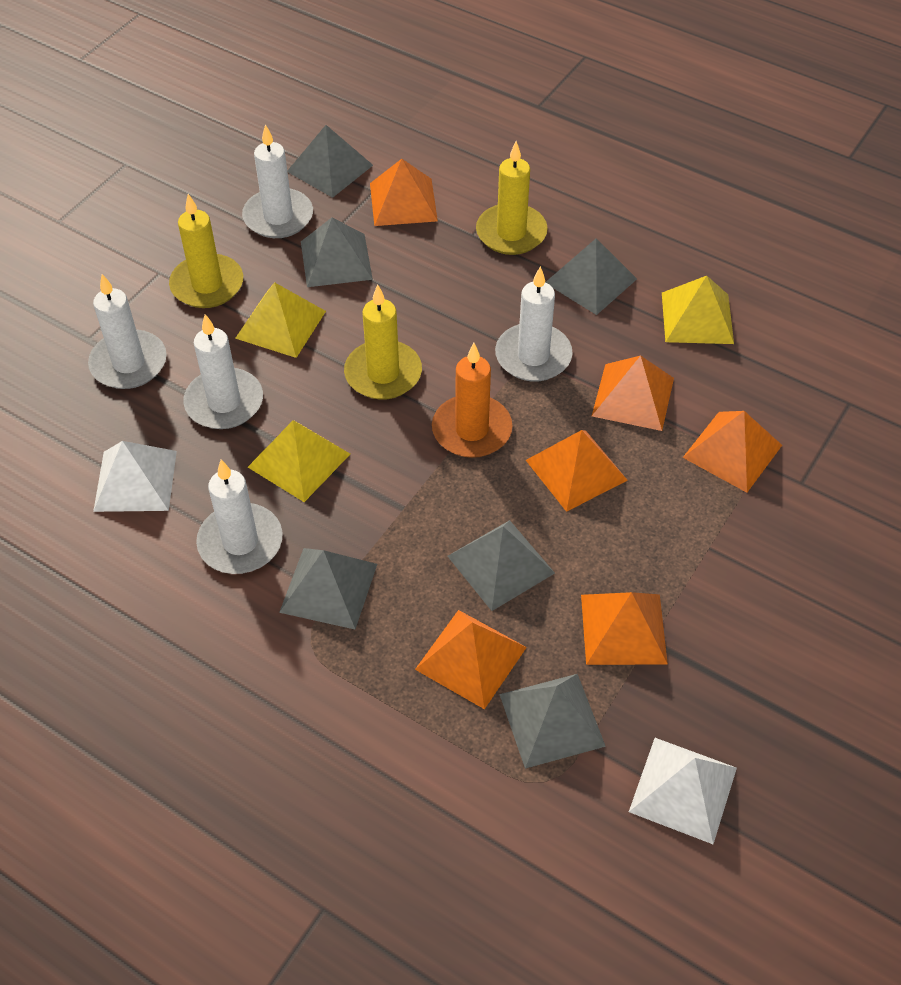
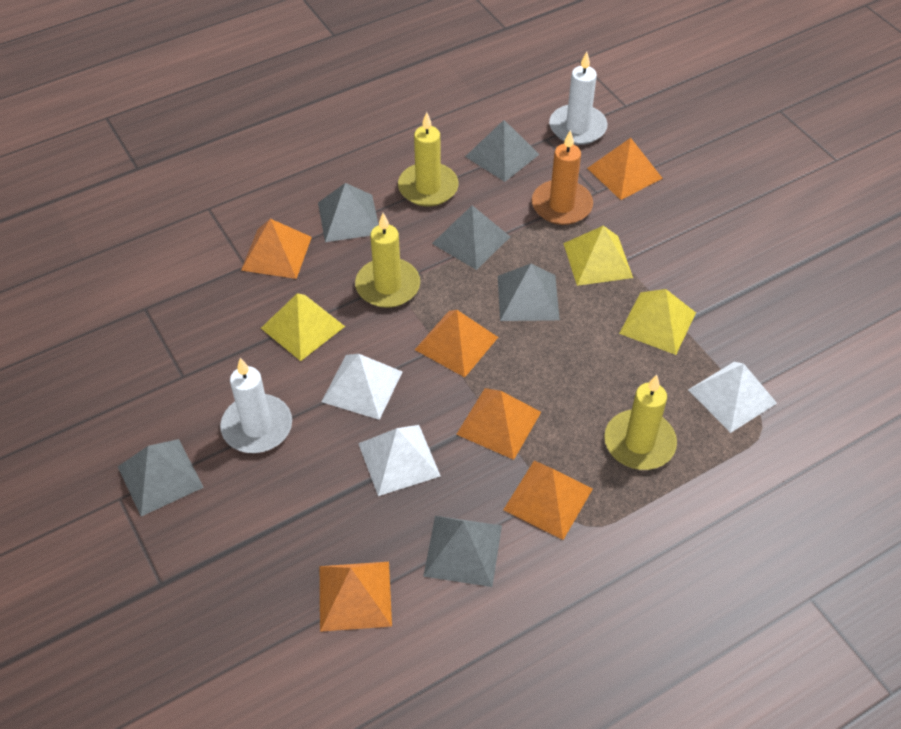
white candle: 5 -> 2
white pyramid: 2 -> 3

